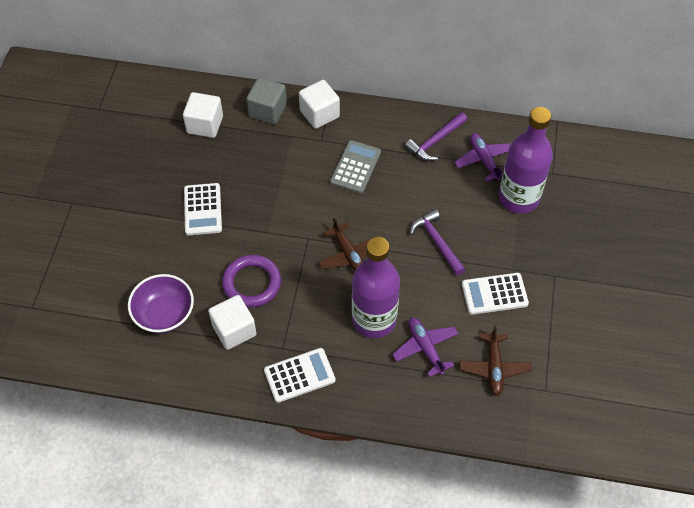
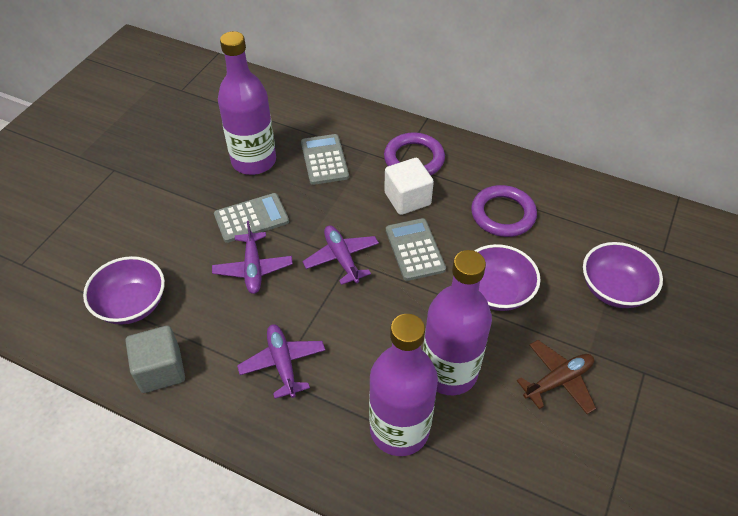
brown plane: 2 -> 1
grey calculator: 1 -> 3
purple bottle: 2 -> 3
purple bowl: 1 -> 3
purple hammer: 2 -> 0
purple plane: 2 -> 3
purple ring: 1 -> 2
white calculator: 3 -> 0
white cube: 3 -> 1

